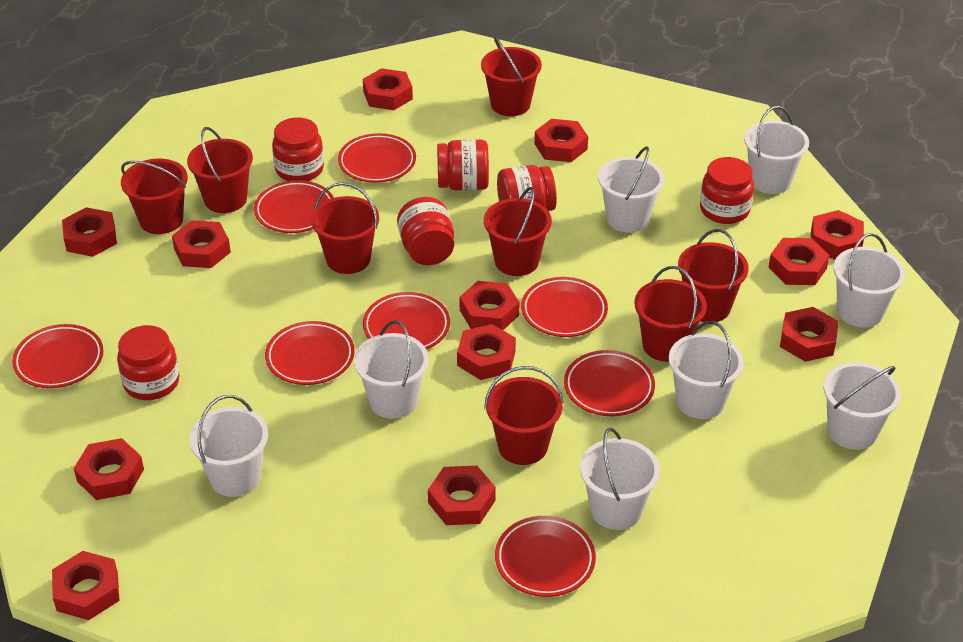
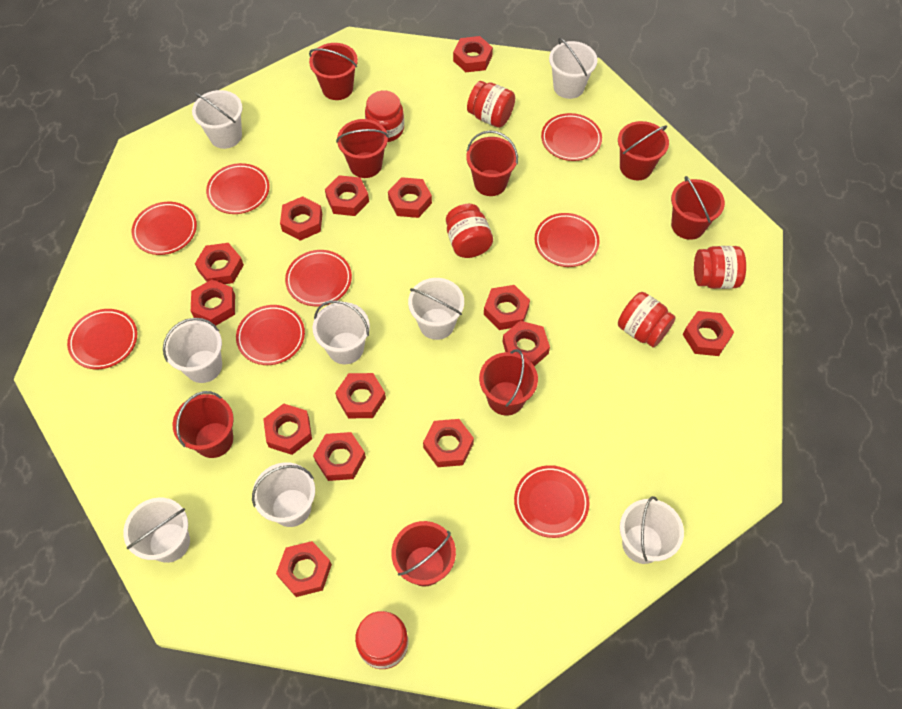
red nut: 12 -> 14

